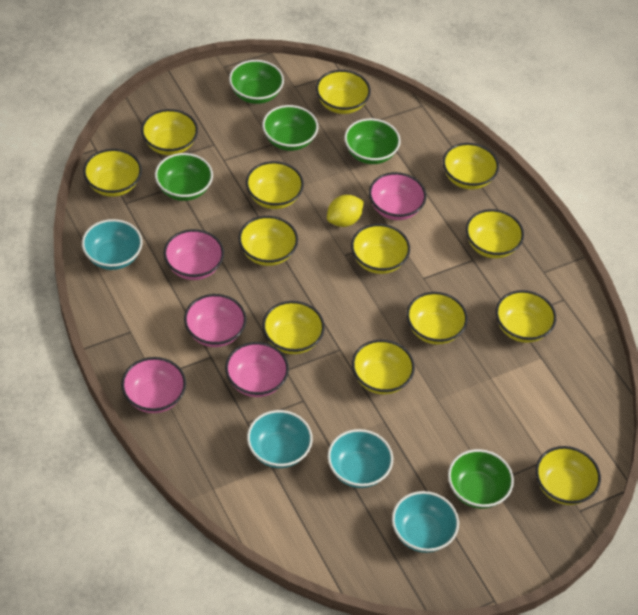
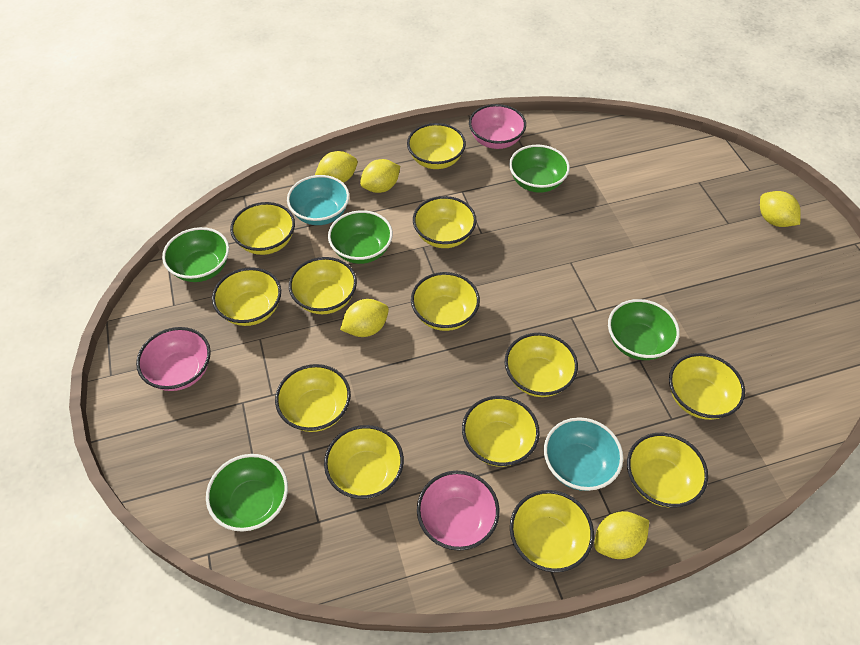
pink bowl: 5 -> 3
turquoise bowl: 4 -> 2
yellow lemon: 1 -> 5

